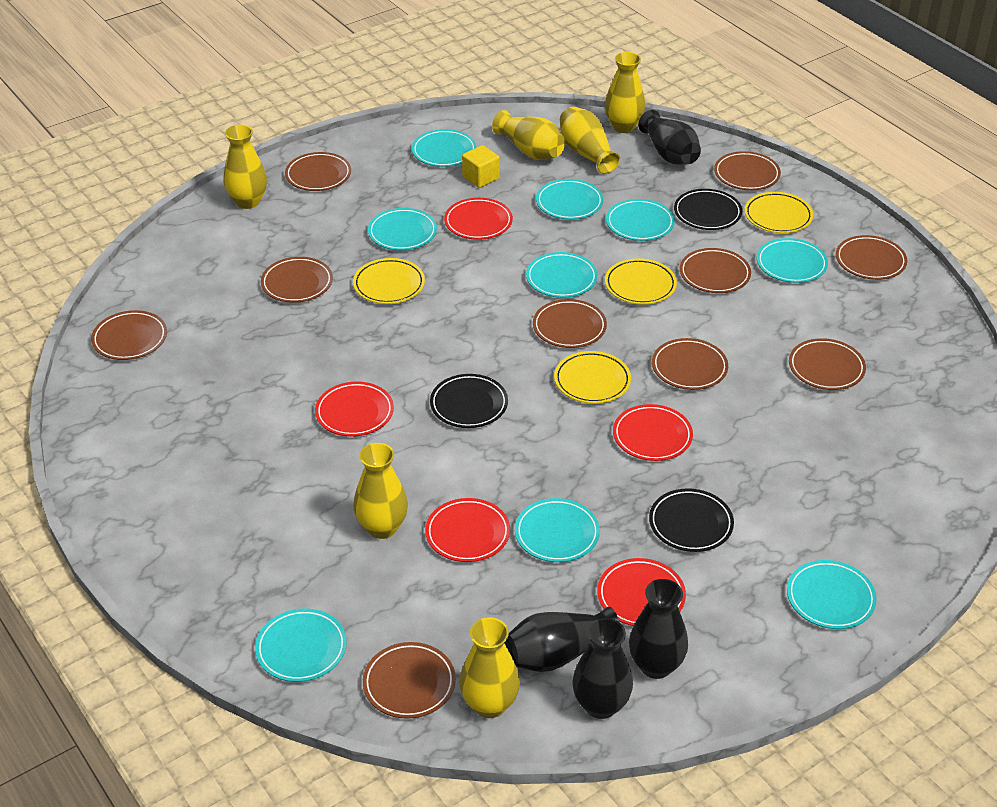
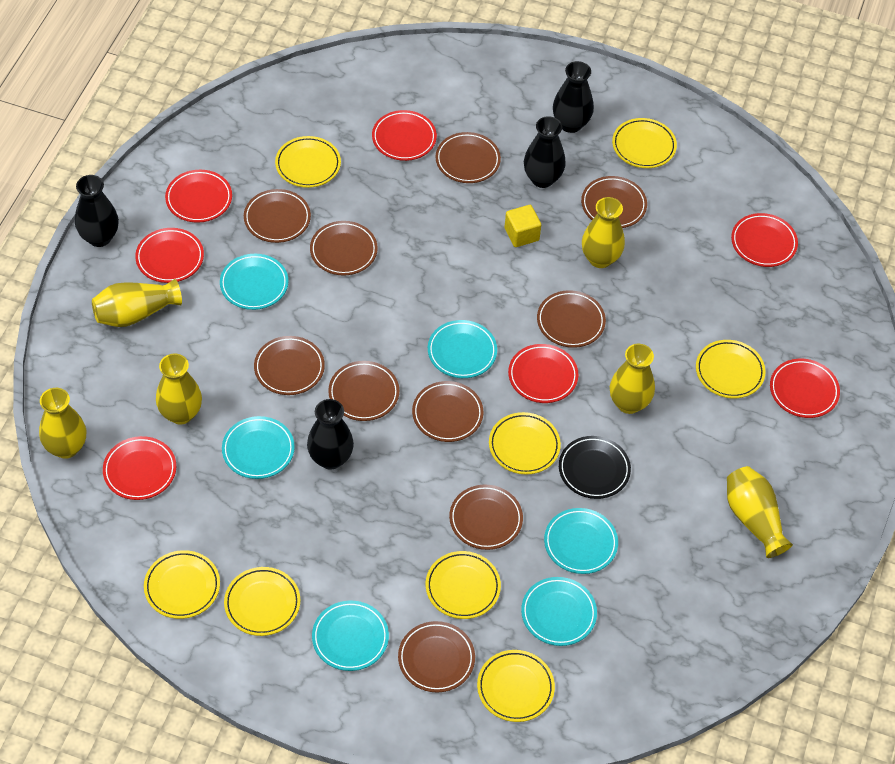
black plate: 3 -> 1
red plate: 5 -> 7
turquoise plate: 9 -> 6
yellow plate: 4 -> 8

